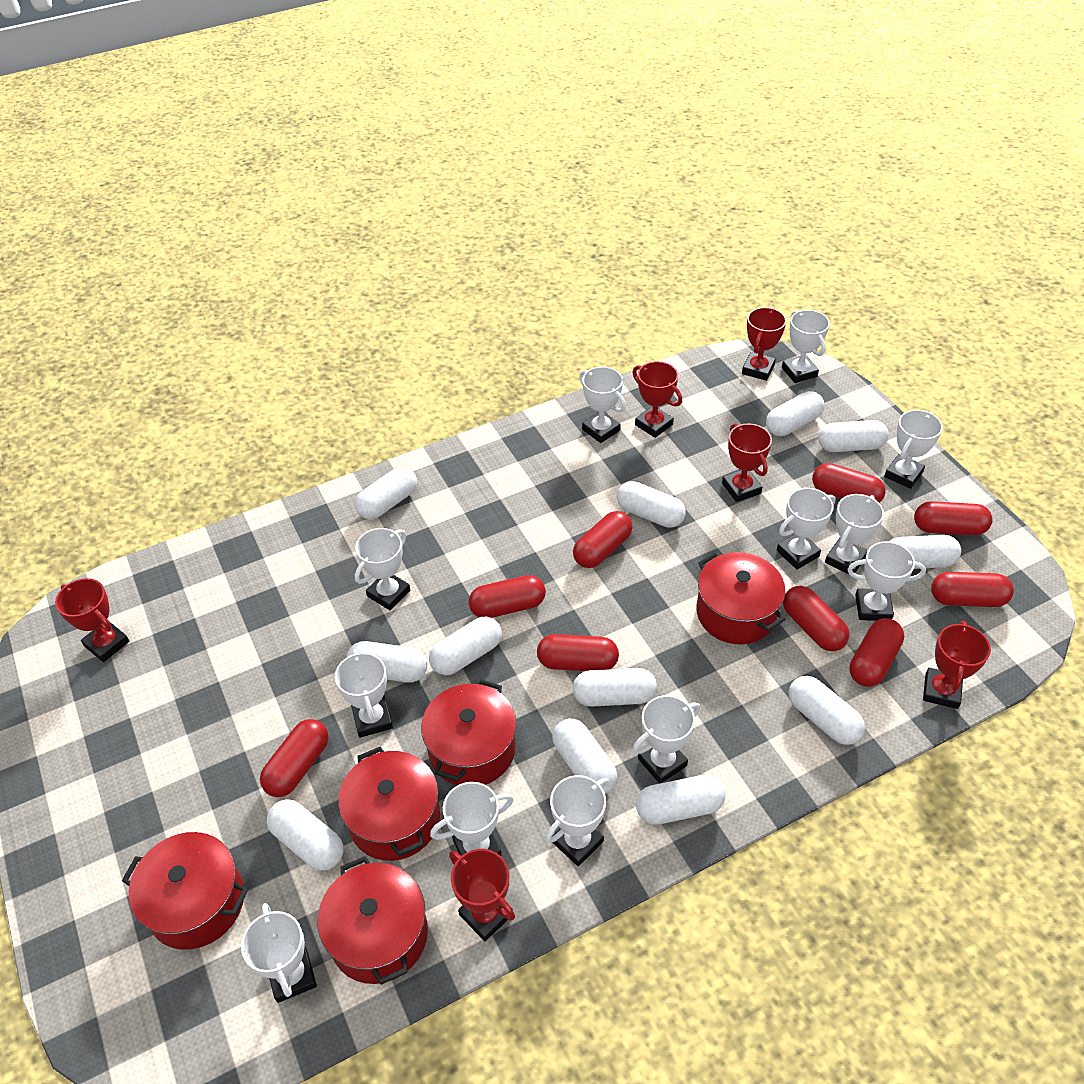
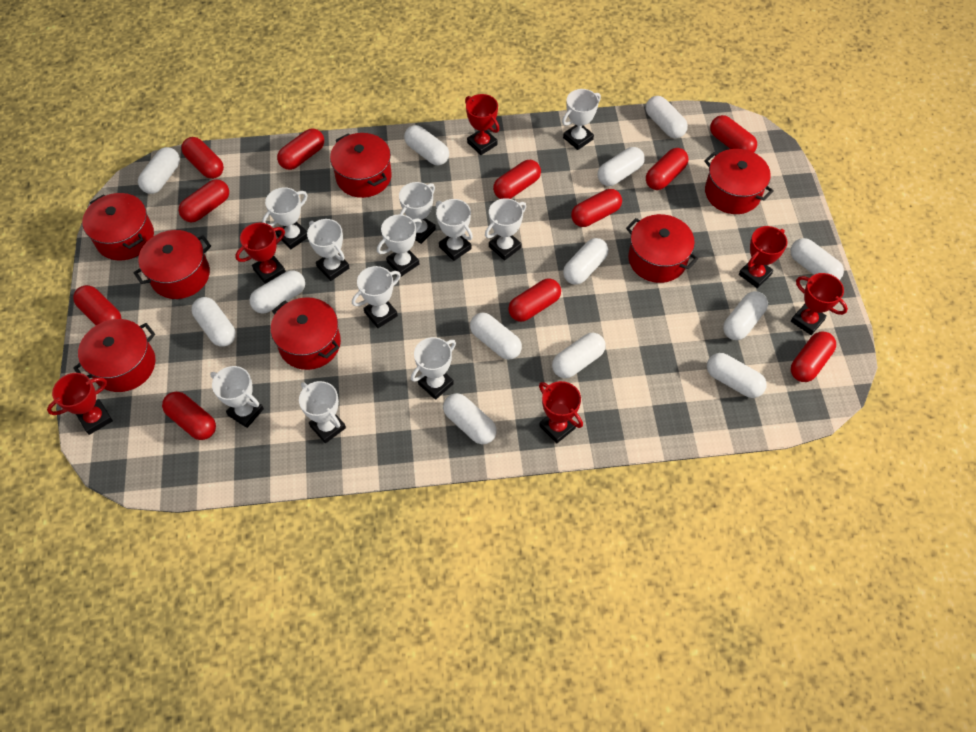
red capsule: 9 -> 11
red pot: 5 -> 7
white capsule: 12 -> 13
white trophy: 12 -> 11

